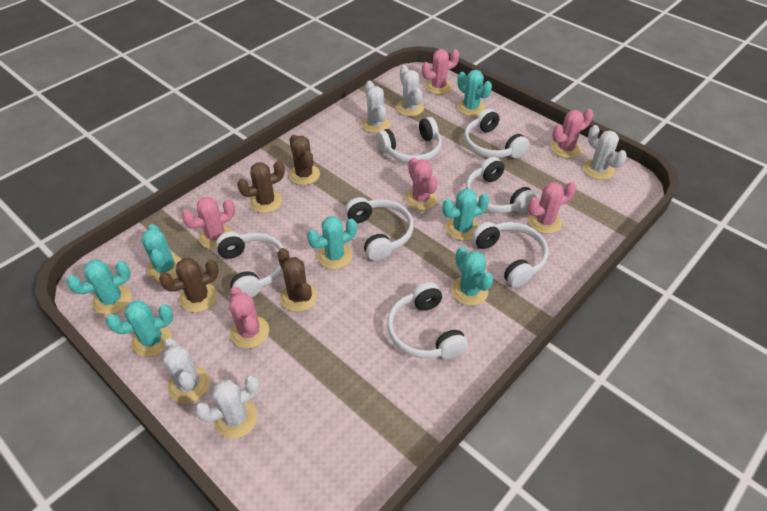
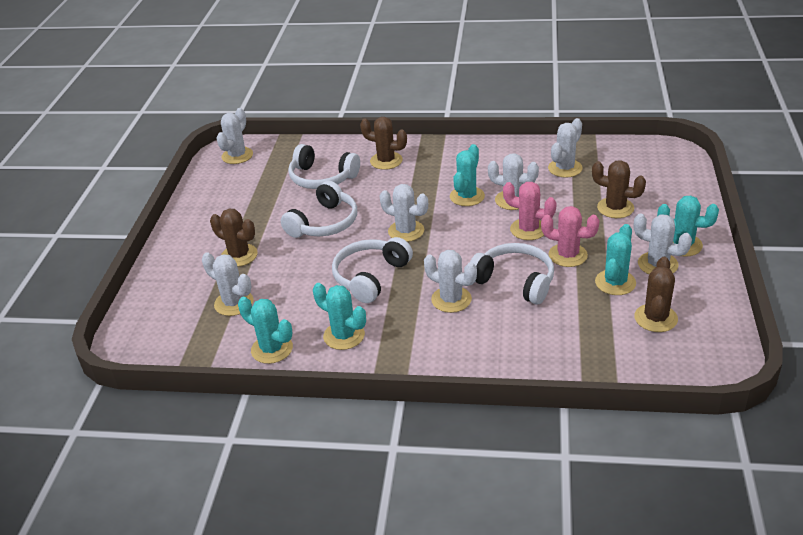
pink cactus: 6 -> 2
turquoise cactus: 7 -> 5
white cactus: 5 -> 7
white headphones: 7 -> 4

